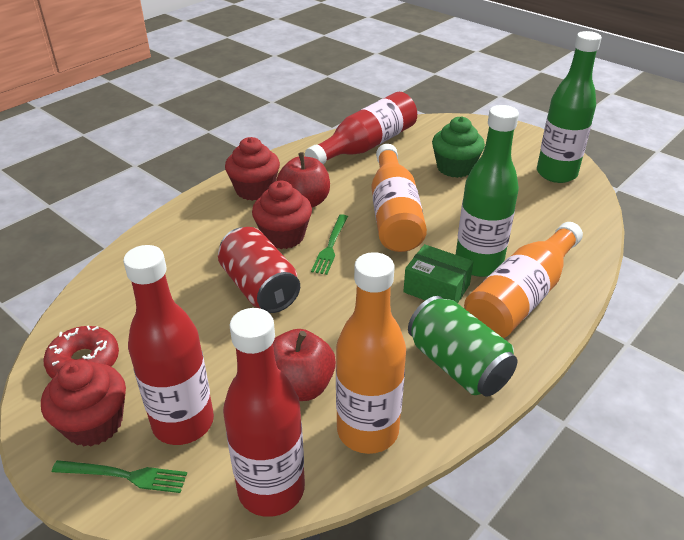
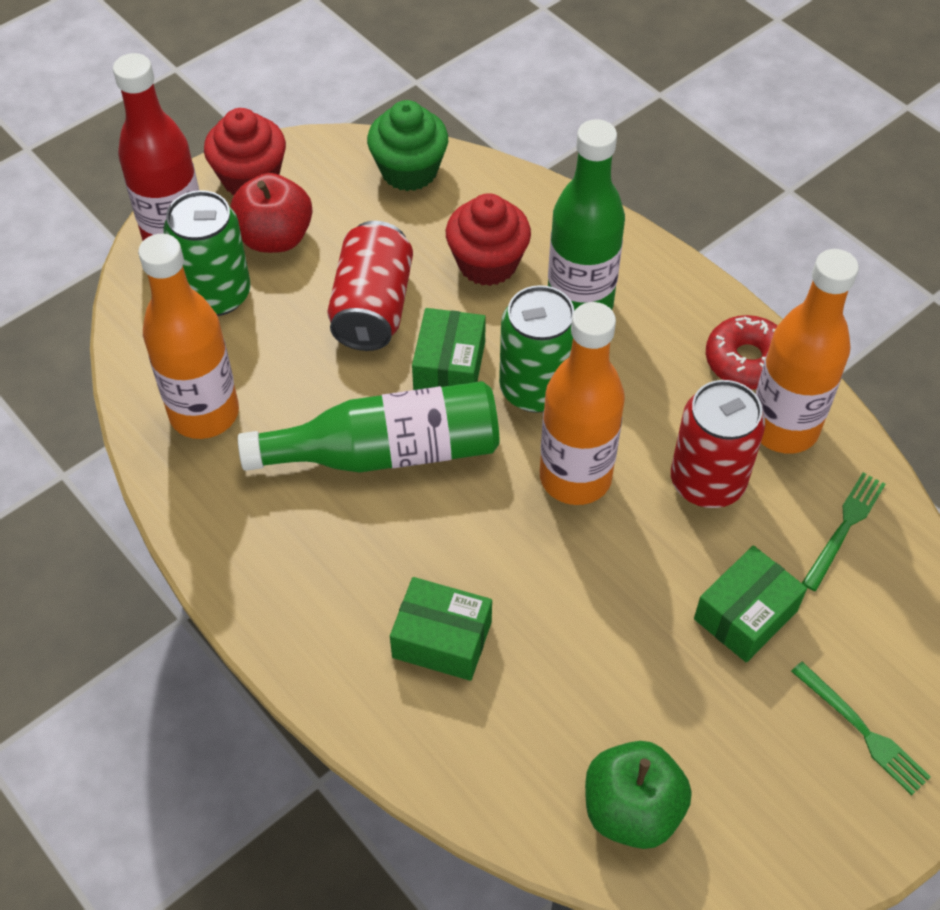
green apple: 0 -> 1
green box: 1 -> 3
green can: 1 -> 2
red apple: 2 -> 1
red bottle: 3 -> 1
red can: 1 -> 2
red cupcake: 3 -> 2

